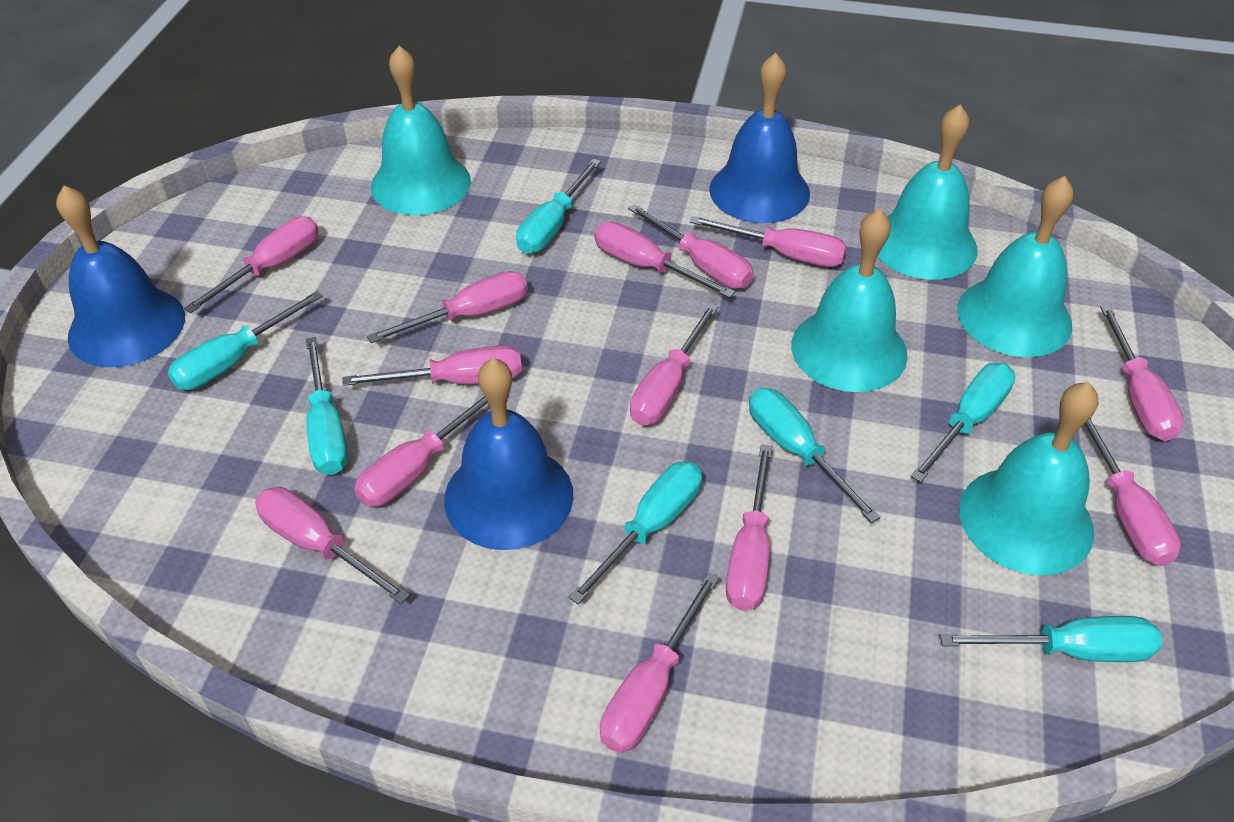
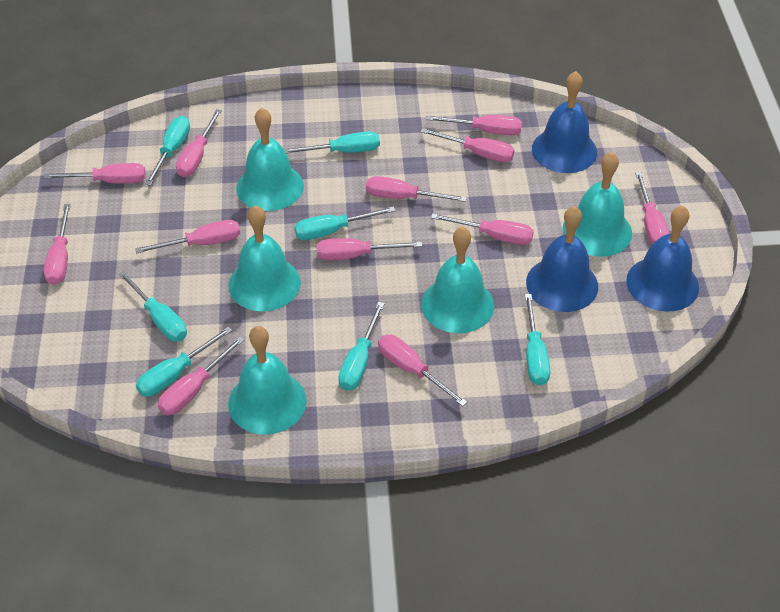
pink screwdriver: 13 -> 12

